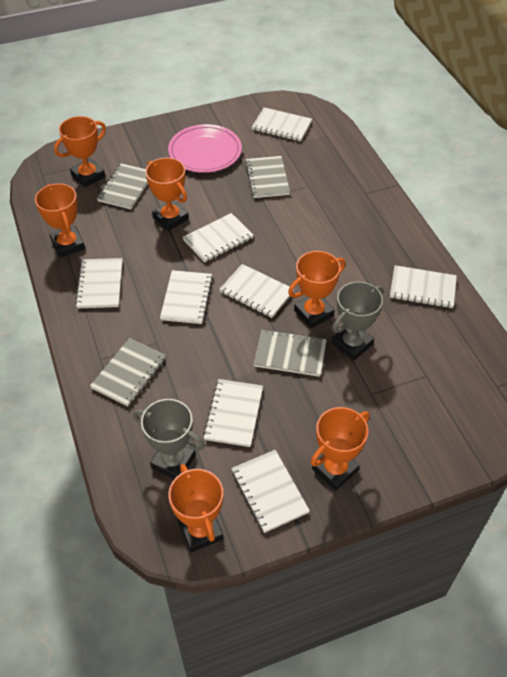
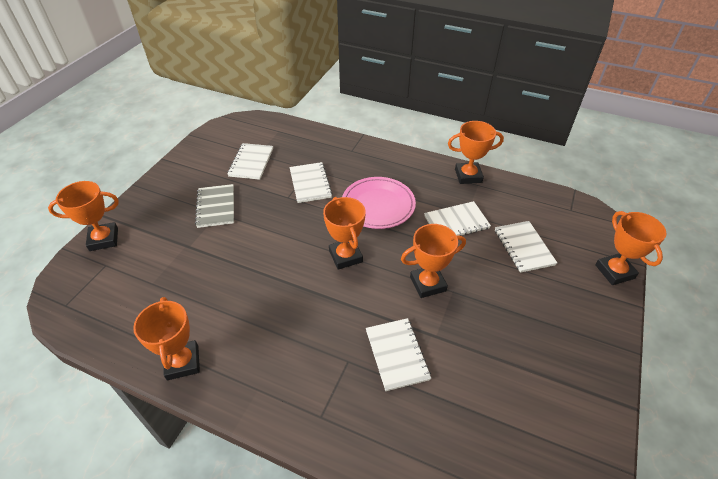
grey notebook: 4 -> 1
grey trophy: 2 -> 0
white notebook: 8 -> 5

